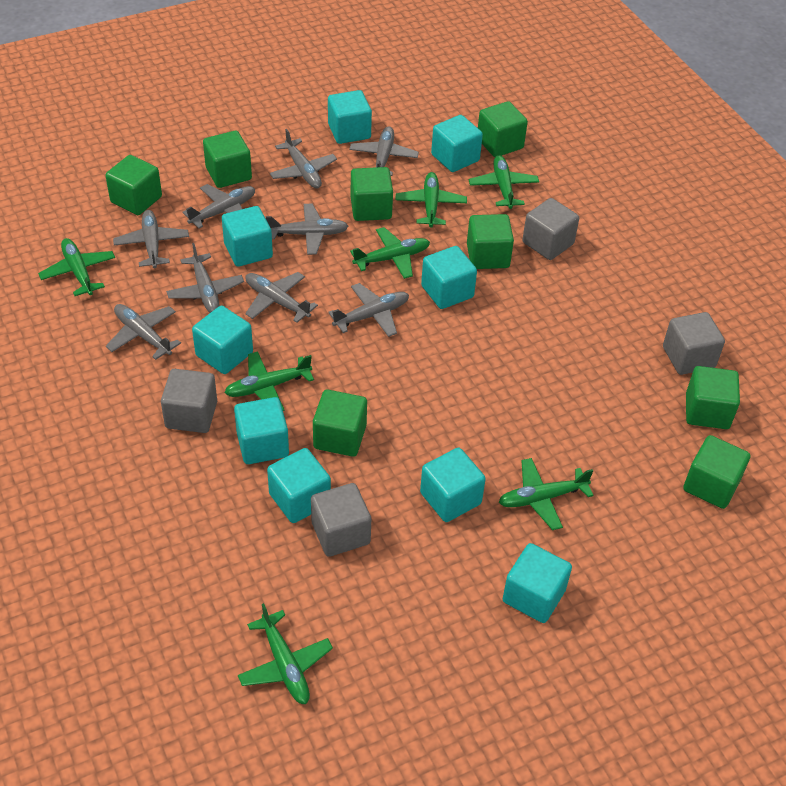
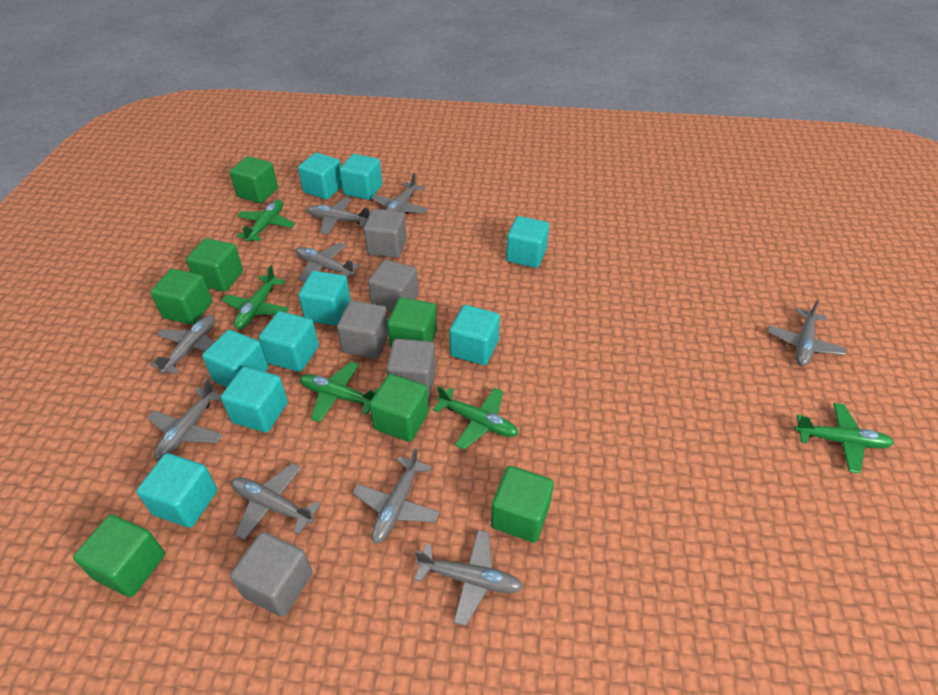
green cube: 8 -> 7
green plane: 7 -> 5
grey cube: 4 -> 5

